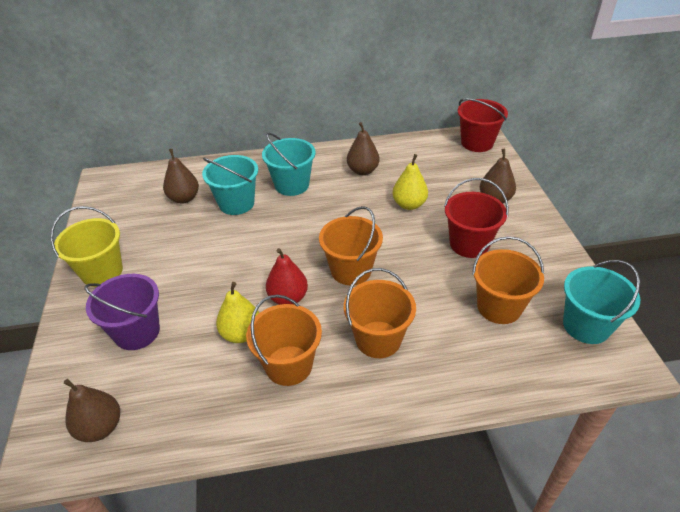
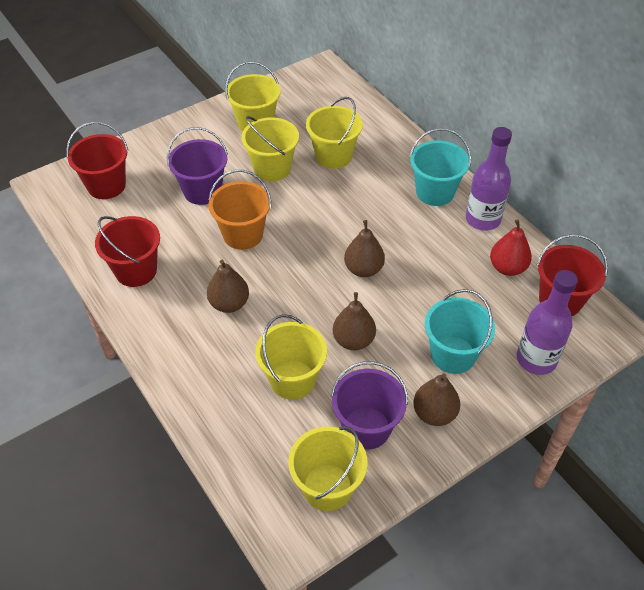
orange bucket: 4 -> 1
purple bottle: 0 -> 2
purple bucket: 1 -> 2
red bucket: 2 -> 3
turquoise bucket: 3 -> 2
yellow bucket: 1 -> 5
yellow pear: 2 -> 0

